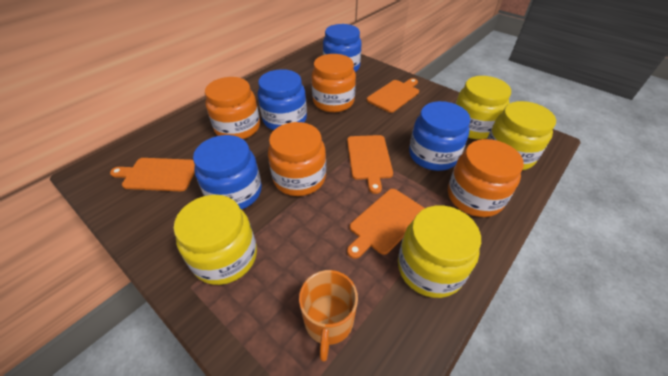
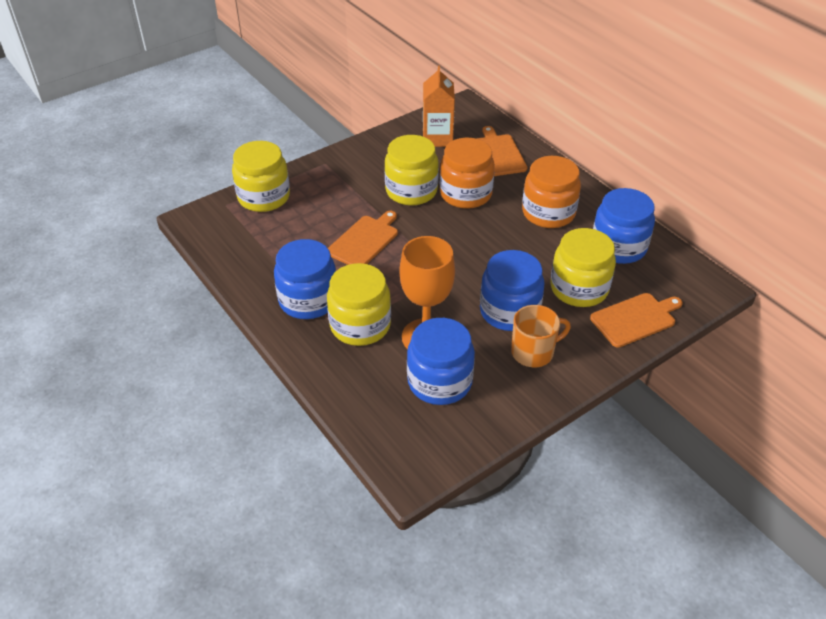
orange carton: 0 -> 1
orange cutting board: 4 -> 3
orange goblet: 0 -> 1
orange jar: 4 -> 2

